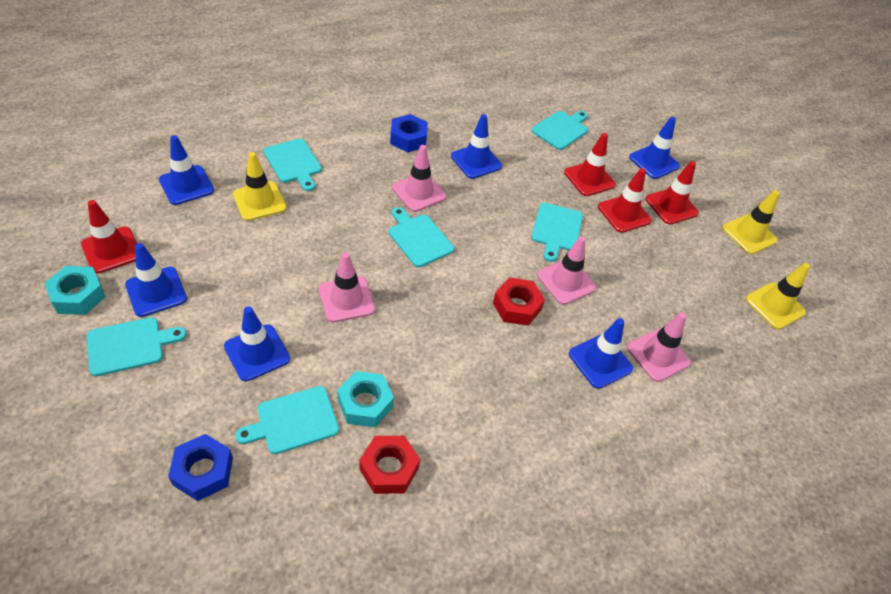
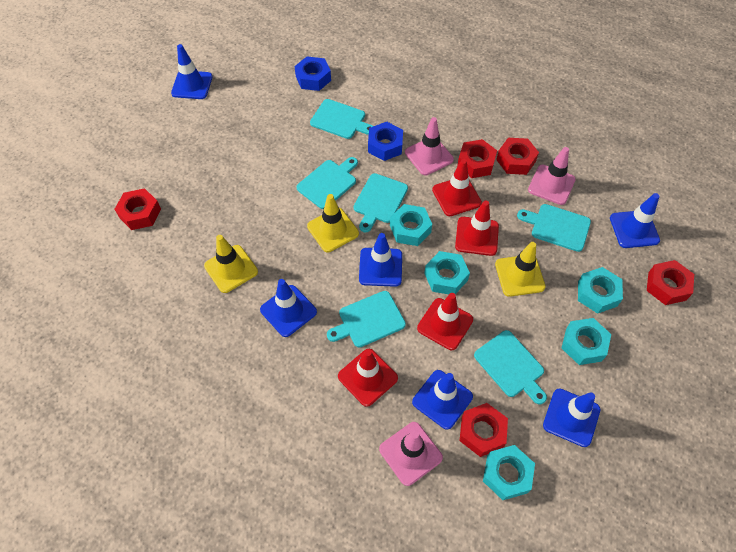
pink traffic cone: 4 -> 3
red nut: 2 -> 5
turquoise nut: 2 -> 5

